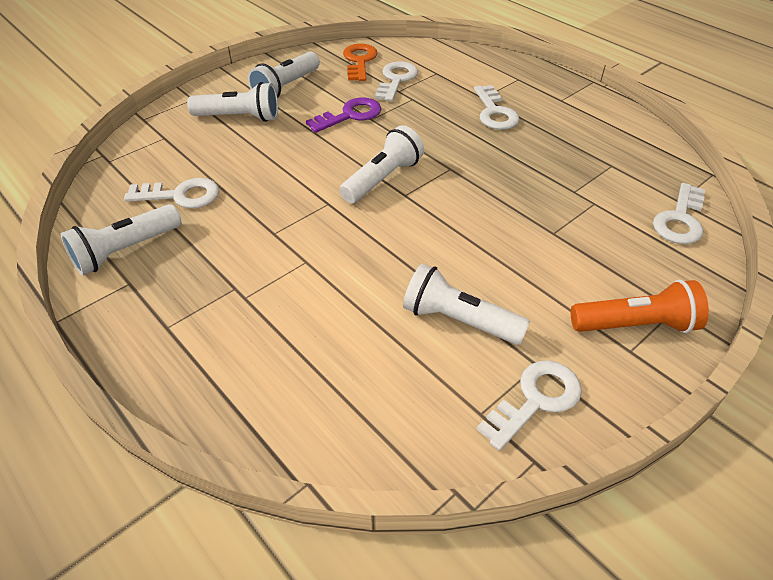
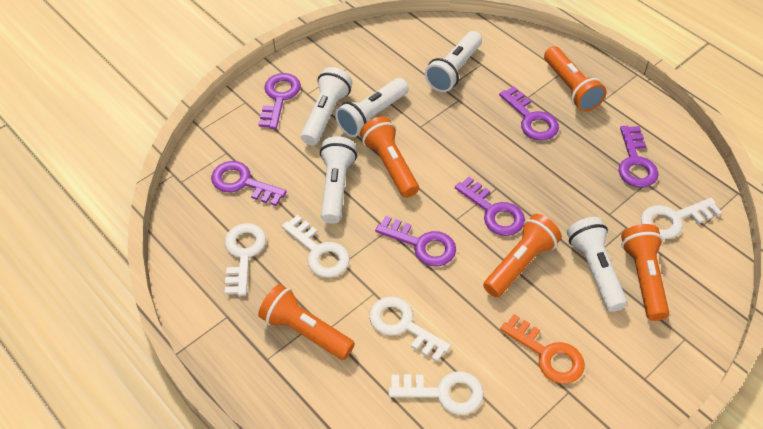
orange flashlight: 1 -> 5
purple key: 1 -> 6

